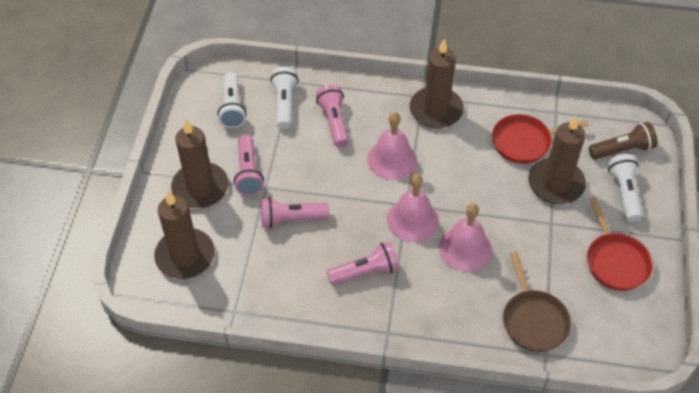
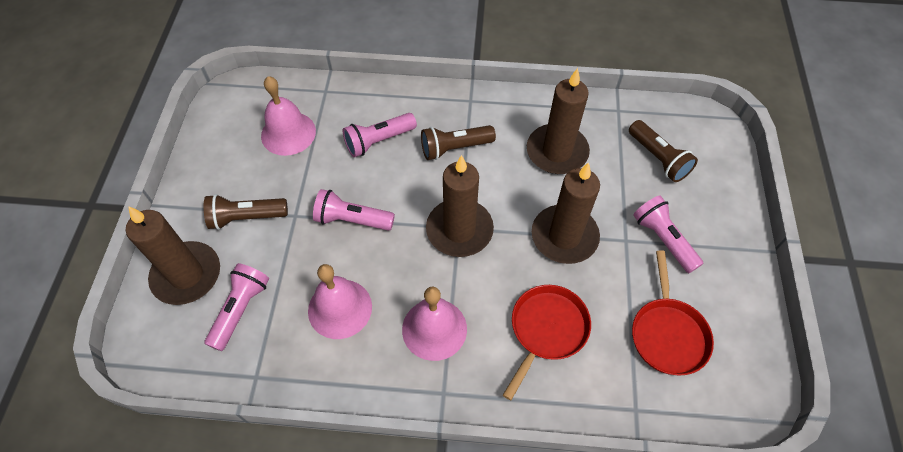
brown flashlight: 1 -> 3
brown pan: 1 -> 0
white flashlight: 3 -> 0

